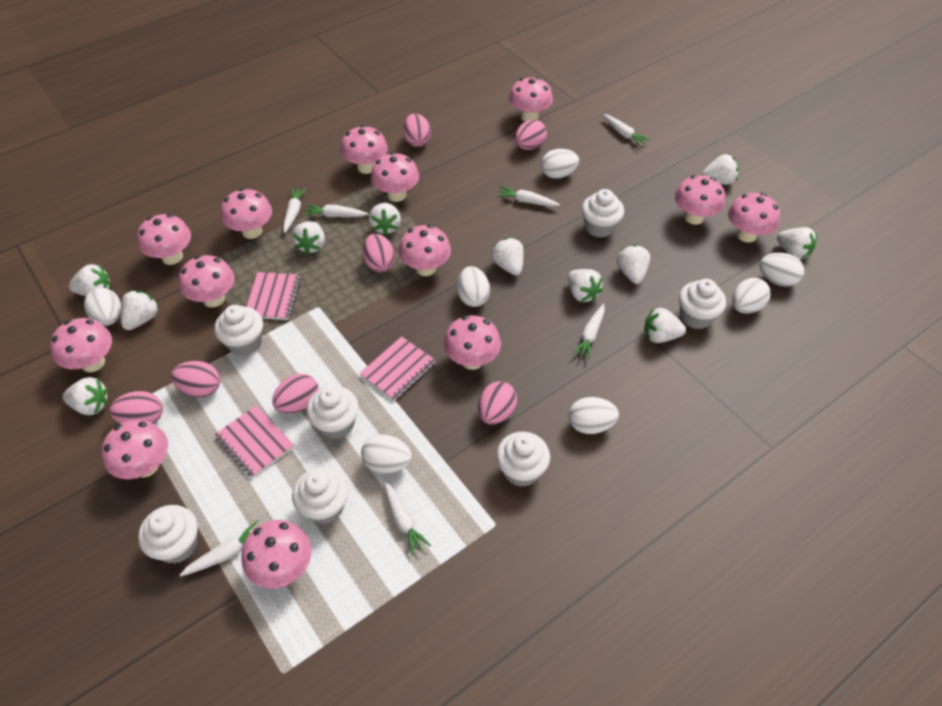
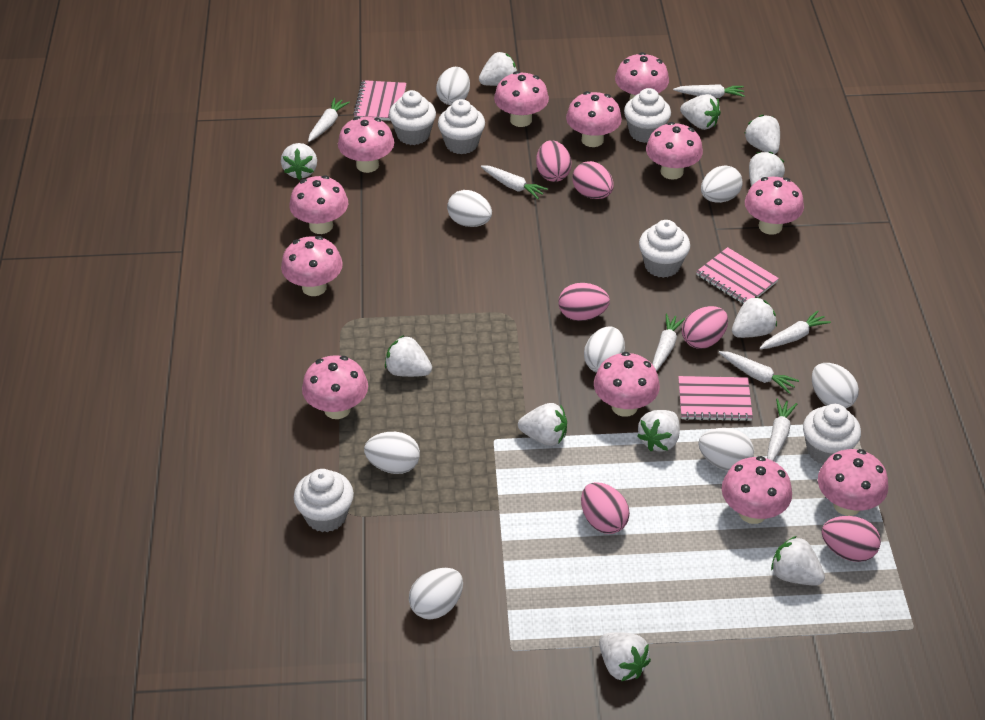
pink egg: 7 -> 6
pink mushroom: 13 -> 12
white cupcake: 7 -> 6
white egg: 7 -> 8

